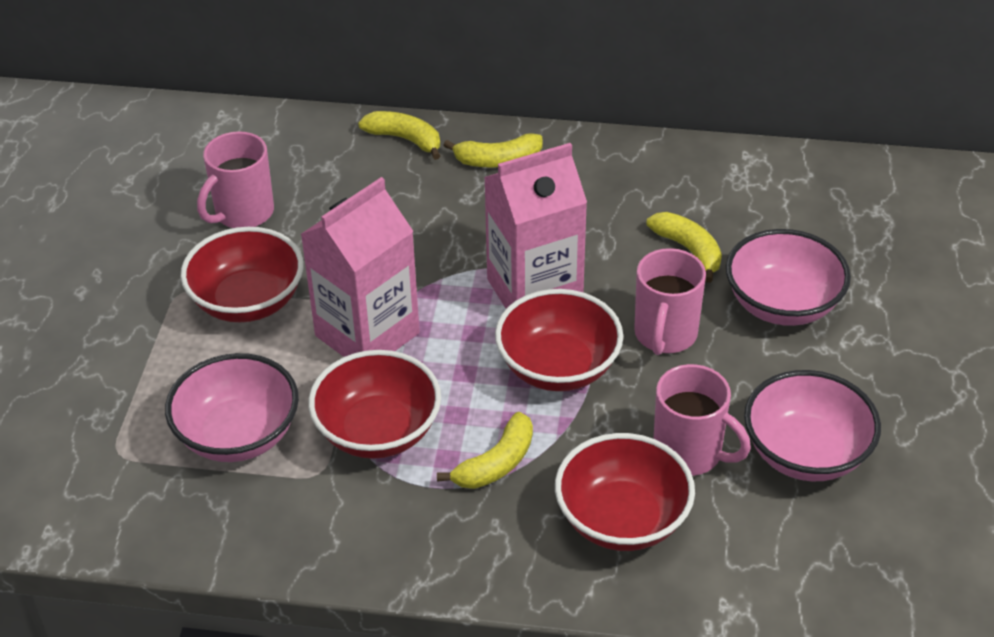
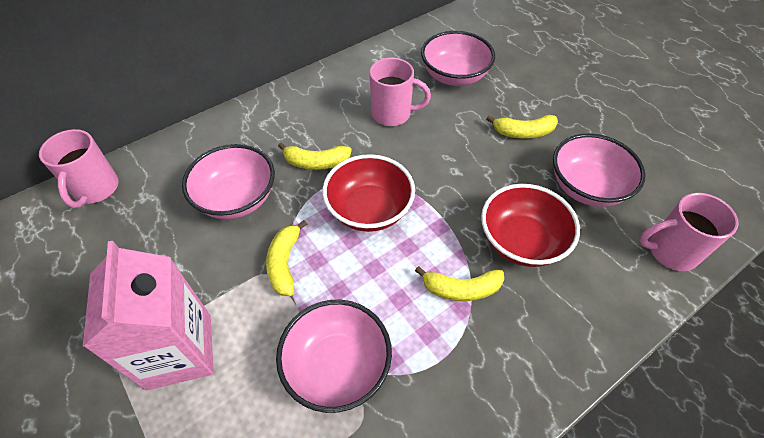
pink bowl: 3 -> 4
pink carton: 2 -> 1
red bowl: 4 -> 2

